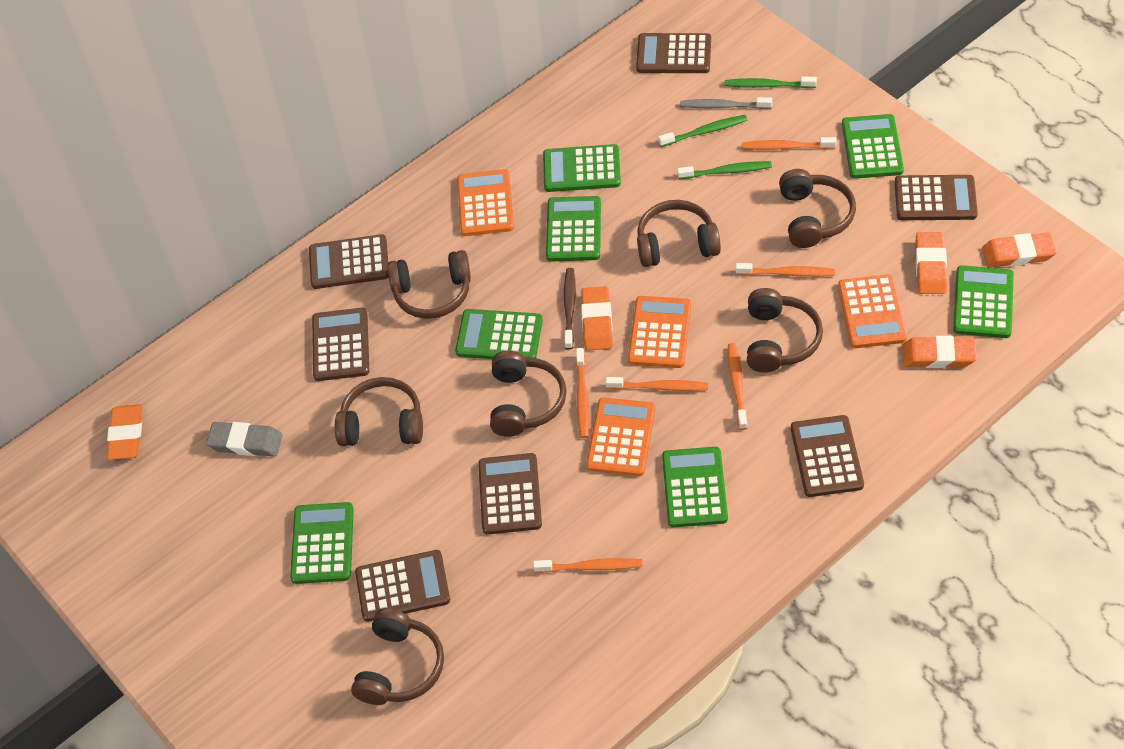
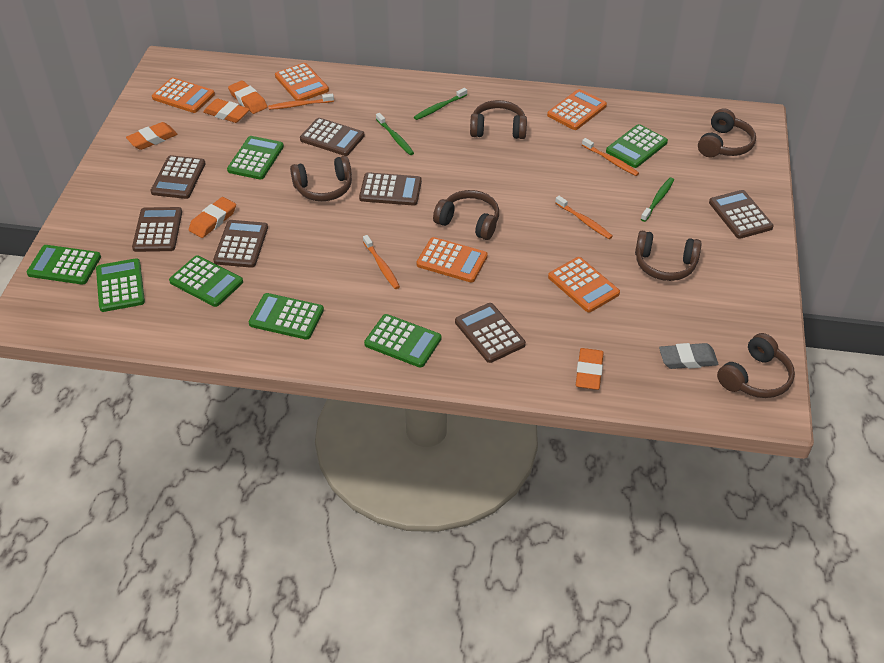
brown headphones: 7 -> 6
brown toothbrush: 1 -> 0
grey toothbrush: 1 -> 0
orange calculator: 4 -> 5
orange toothbrush: 6 -> 4

